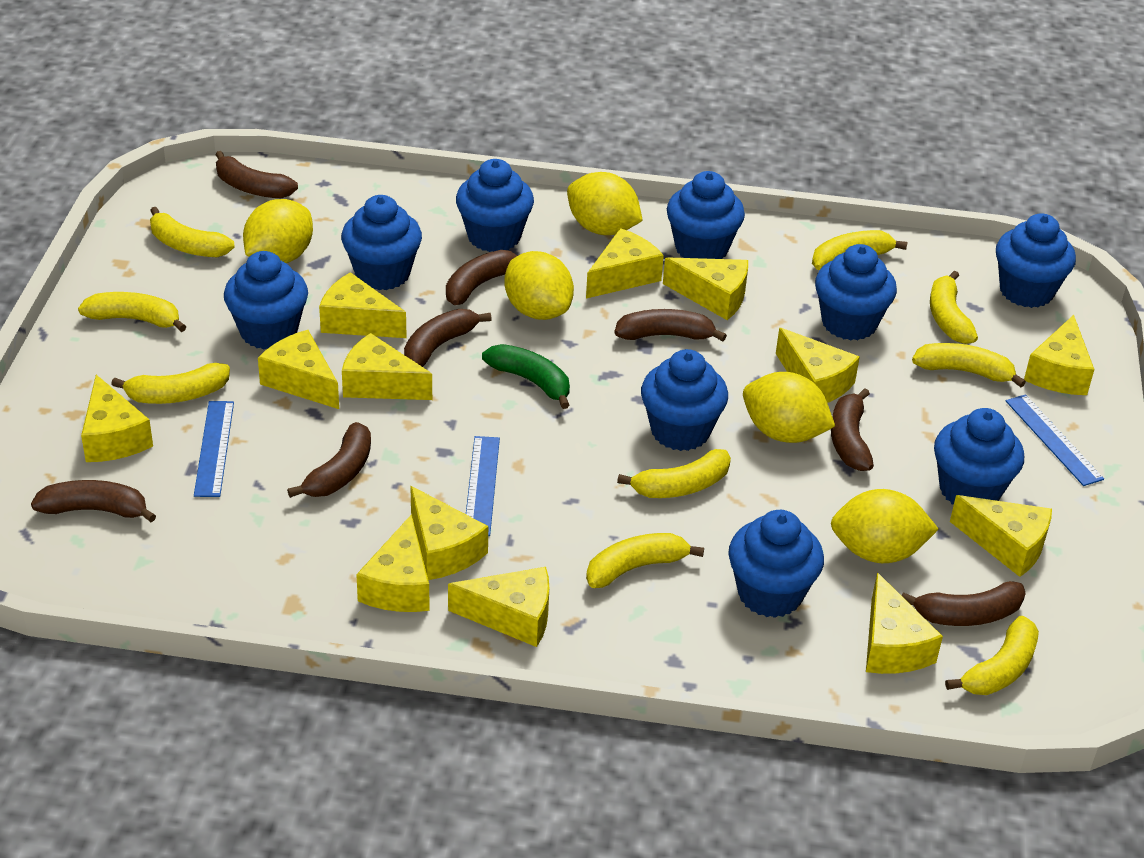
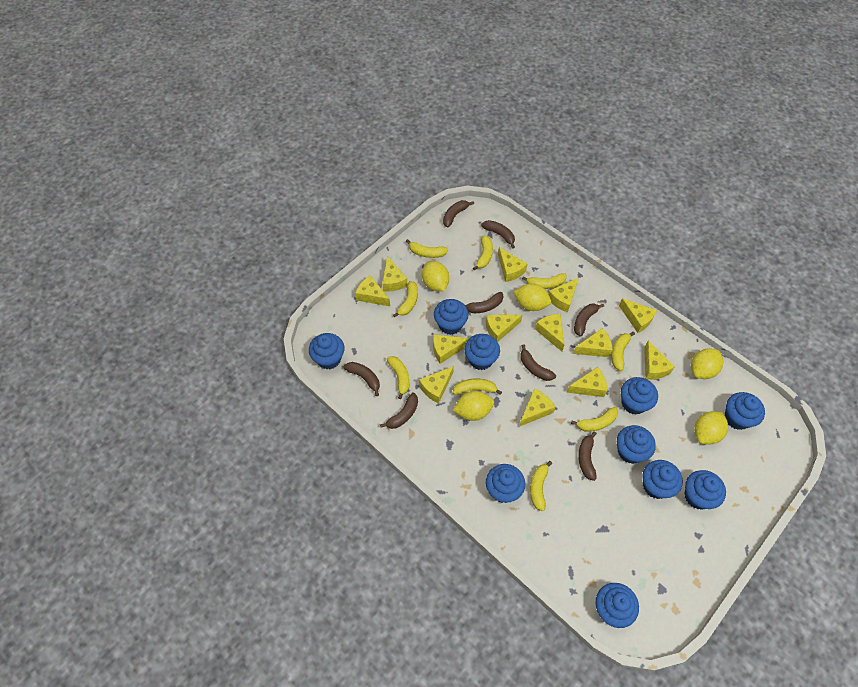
blue cupcake: 9 -> 10
blue ruler: 3 -> 0
green banana: 1 -> 0

